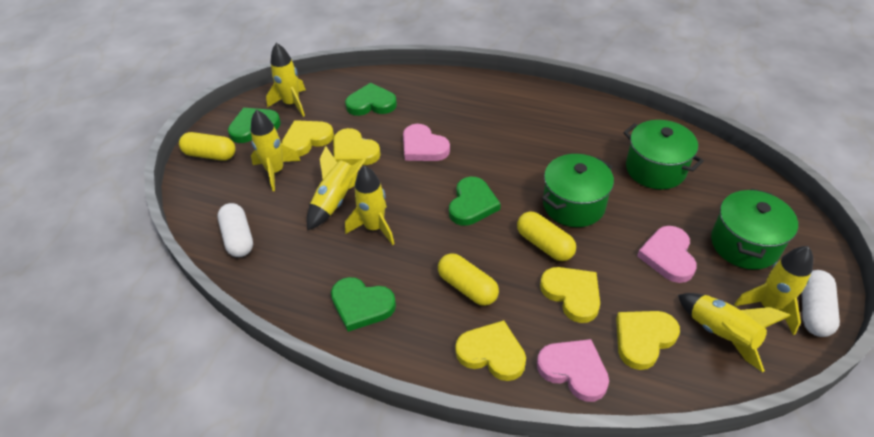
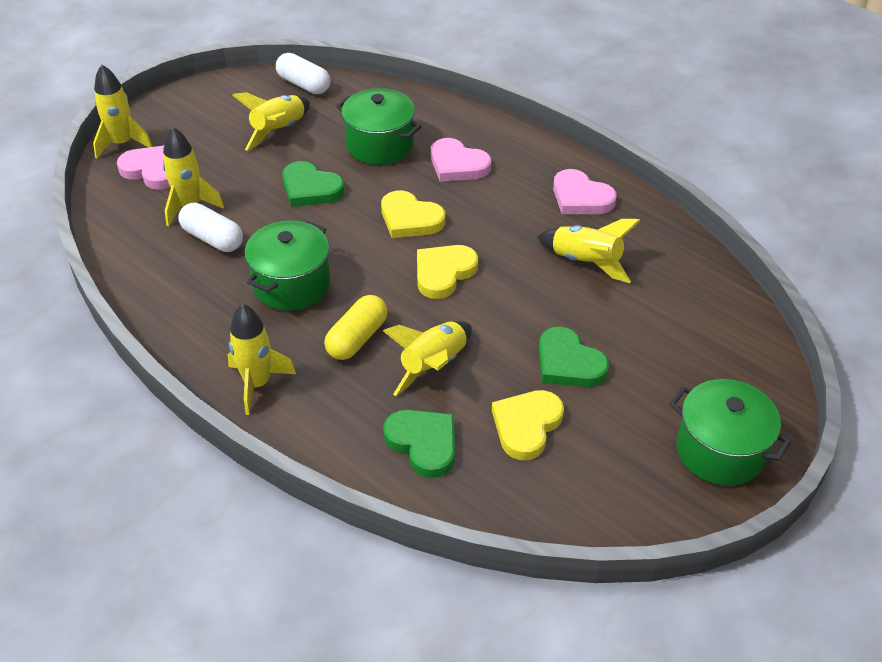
green heart: 4 -> 3
yellow capsule: 3 -> 1
yellow heart: 5 -> 3

